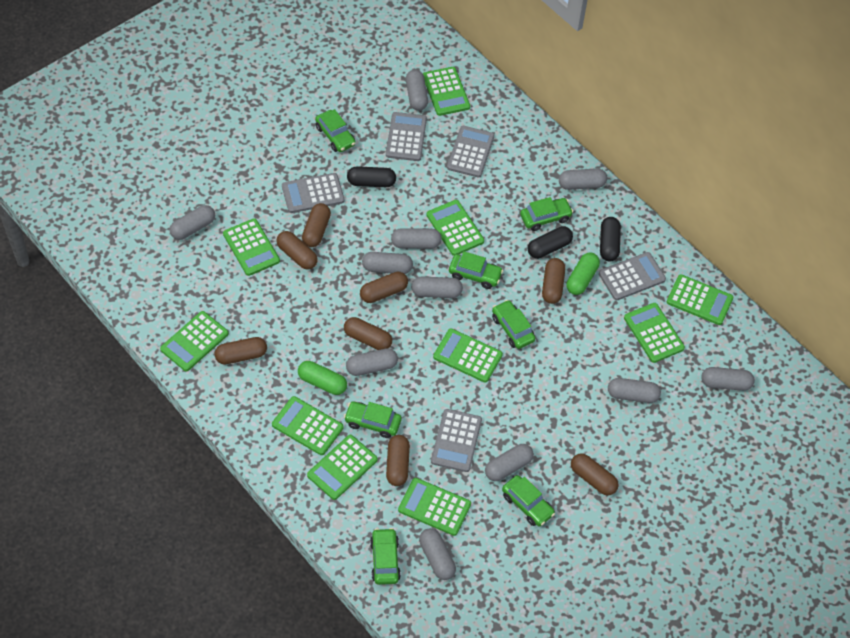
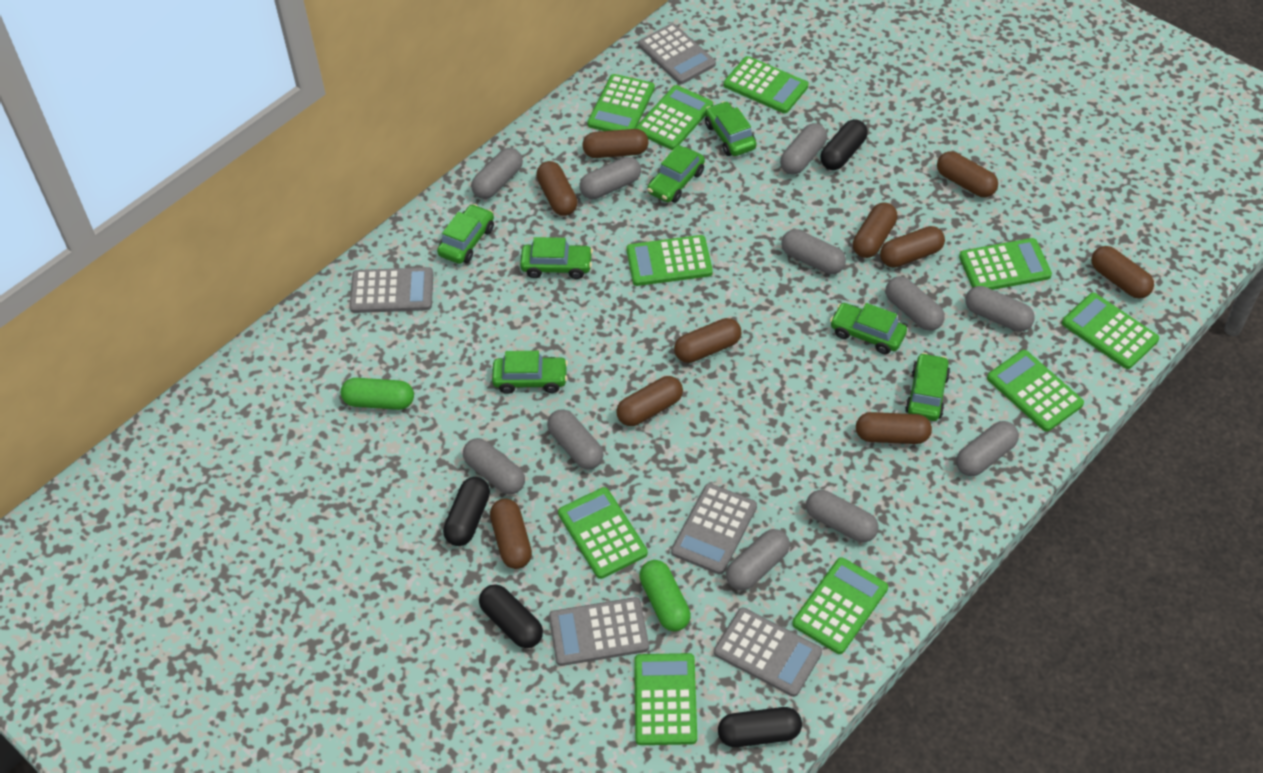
black capsule: 3 -> 4
brown capsule: 8 -> 10

